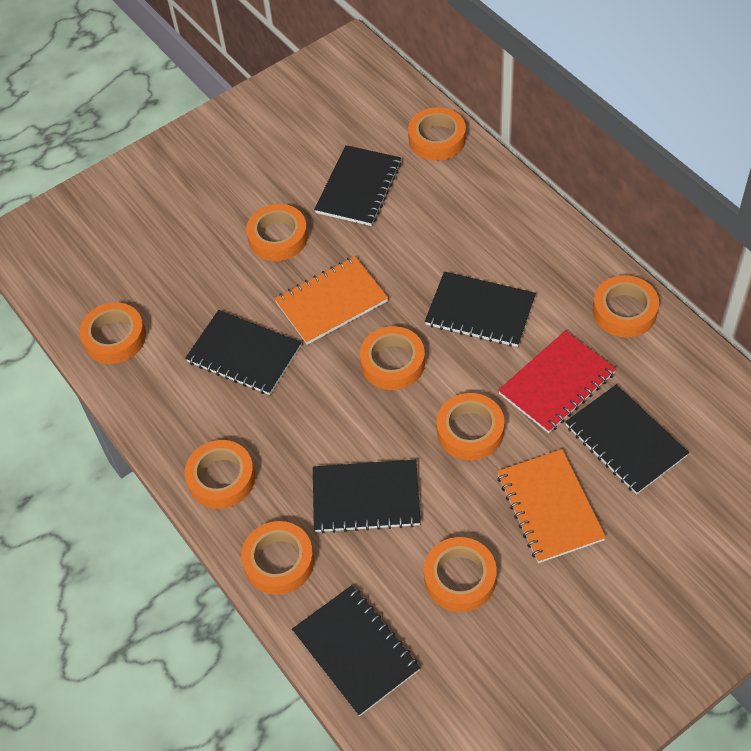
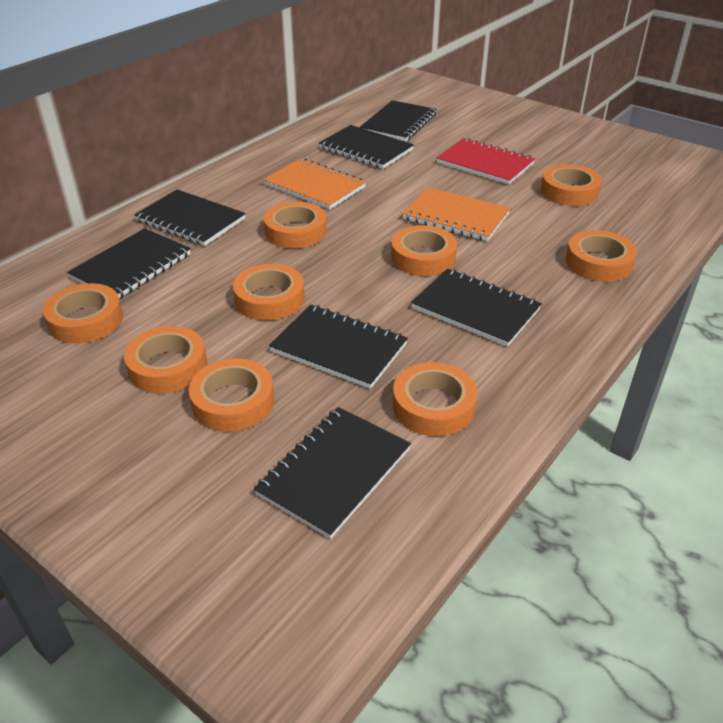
black notebook: 6 -> 7

